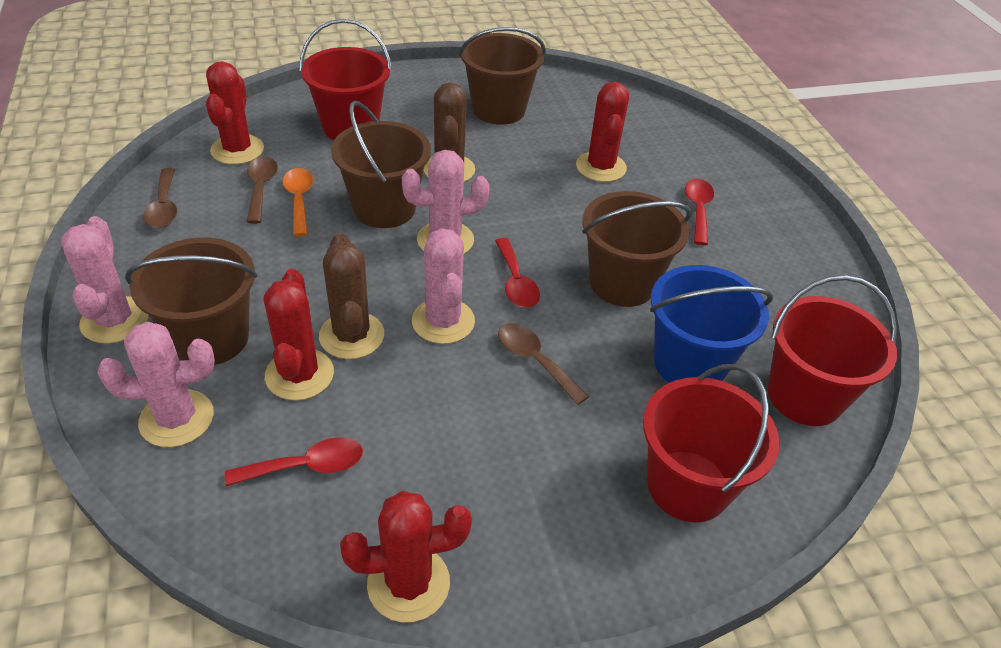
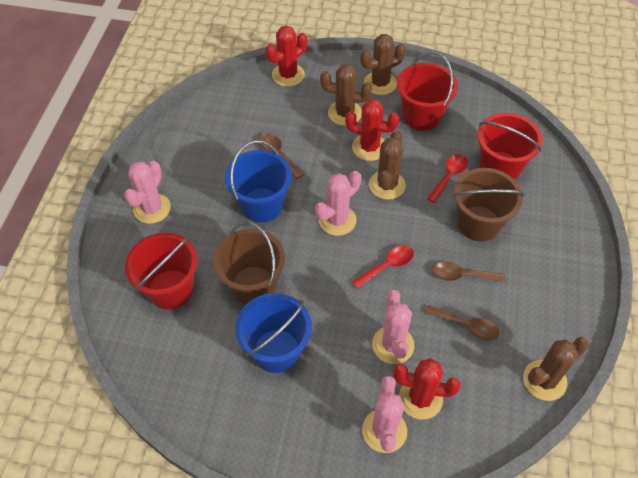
blue bucket: 1 -> 2
brown bucket: 4 -> 2
brown cactus: 2 -> 4
orange spoon: 1 -> 0
red cactus: 4 -> 3
red spoon: 3 -> 2

